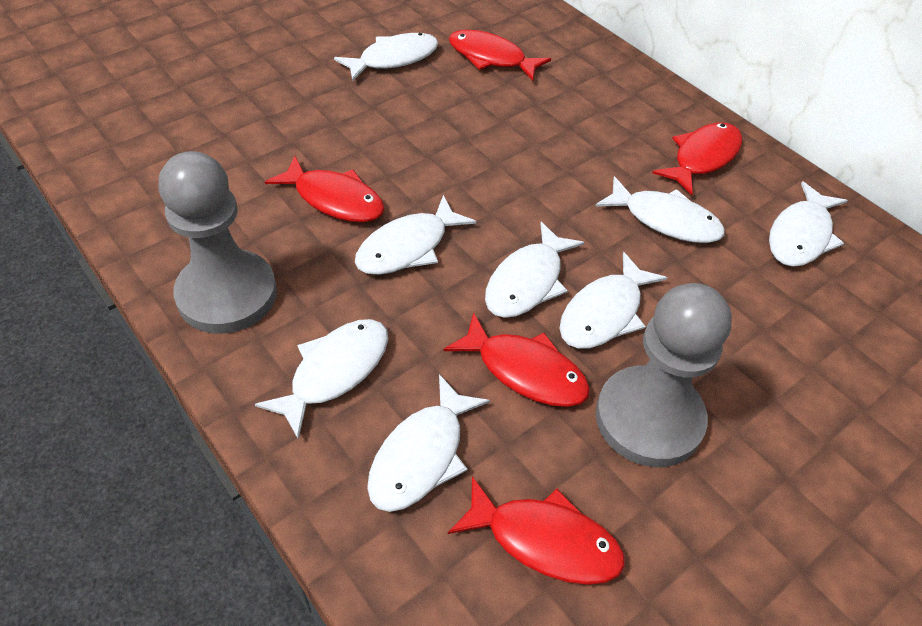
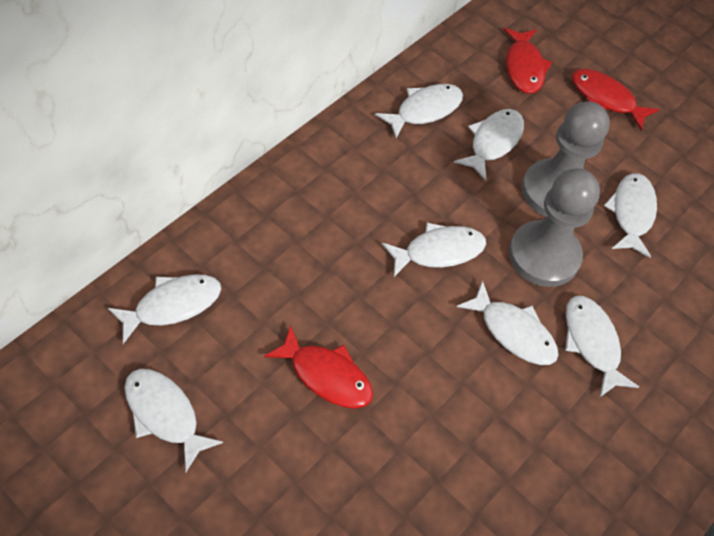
red fish: 5 -> 3

